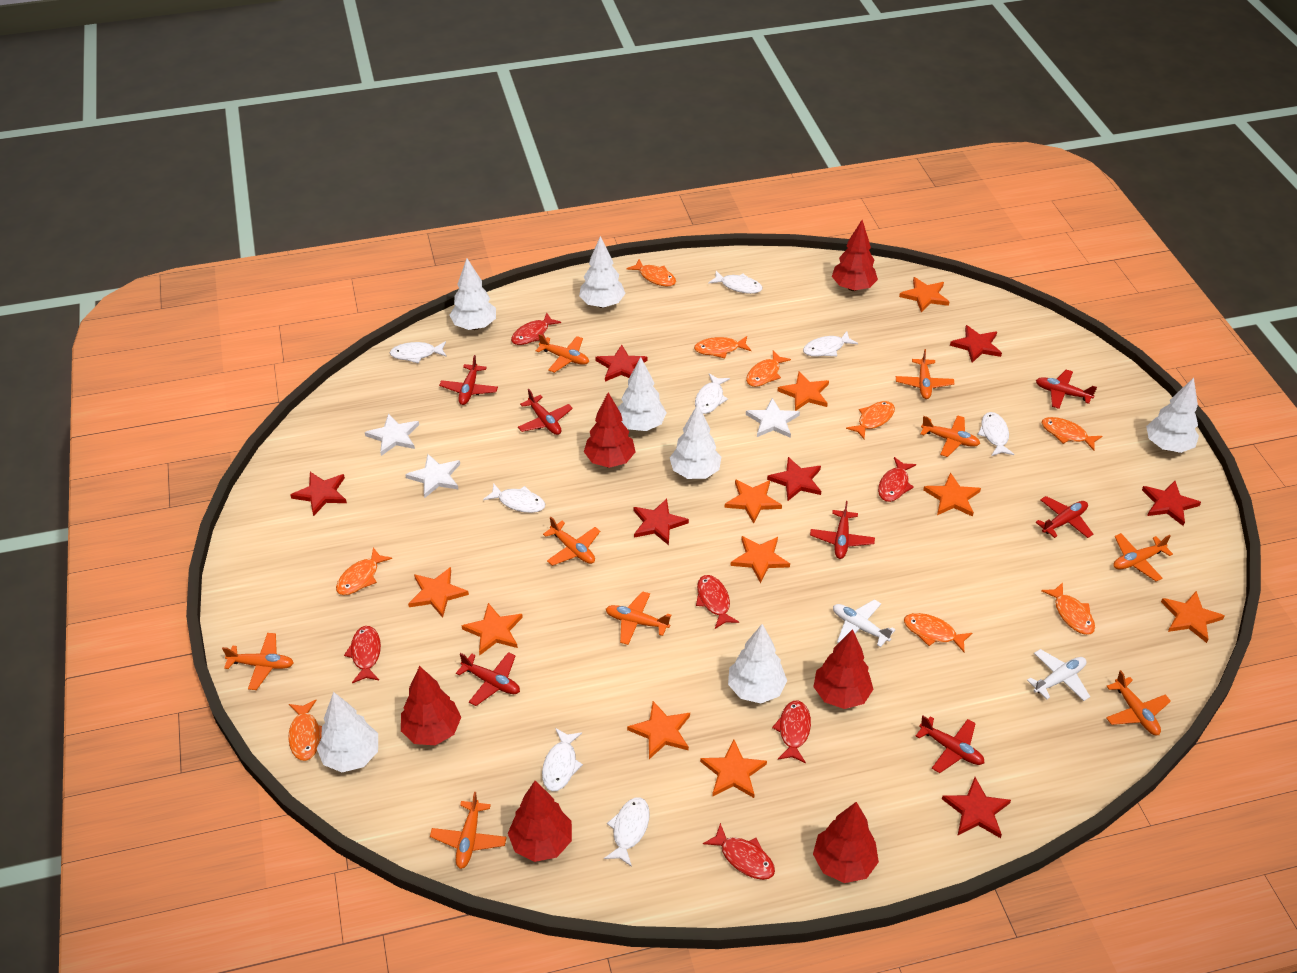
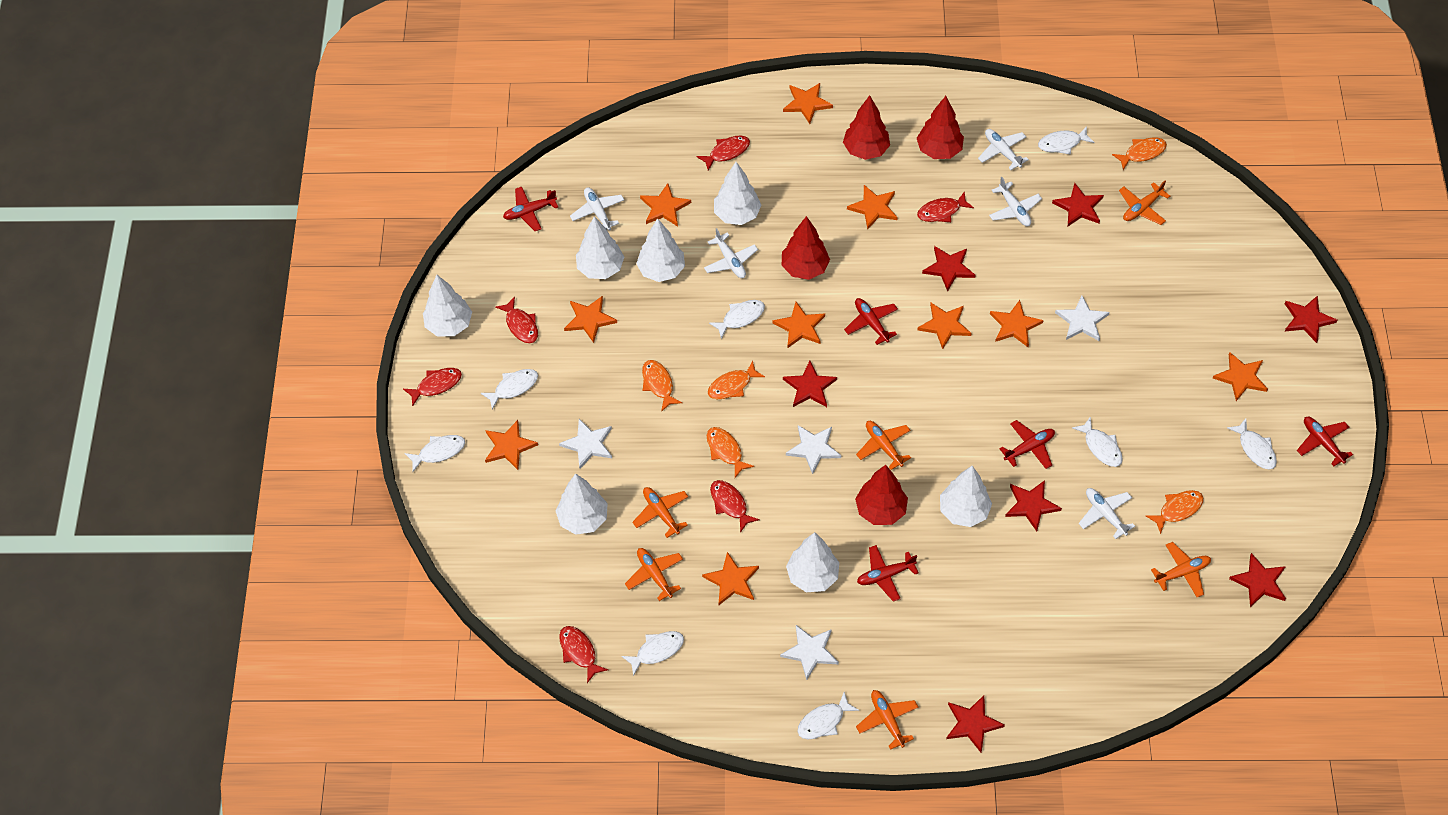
orange fish: 9 -> 5
orange plane: 9 -> 6
red plane: 7 -> 5
red tree: 6 -> 4
white plane: 2 -> 5
white star: 3 -> 4

